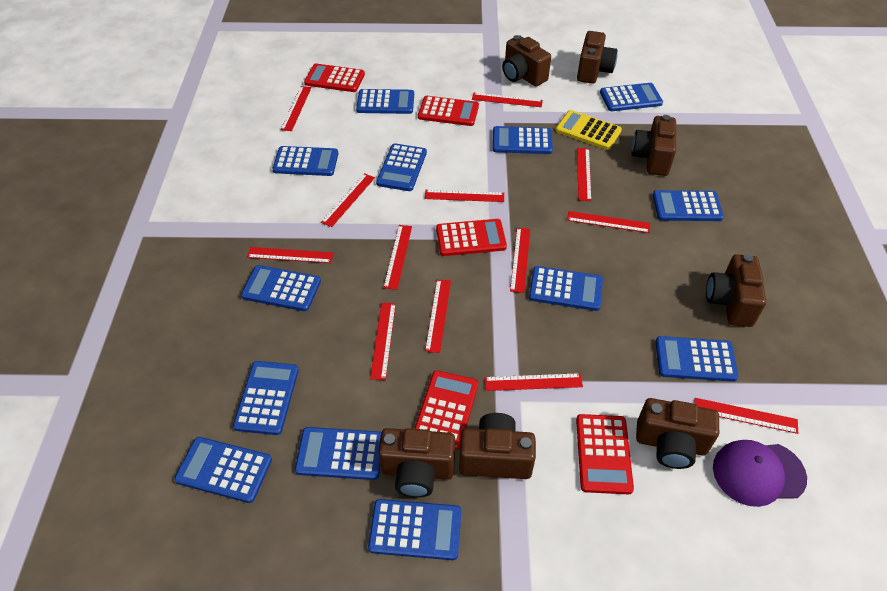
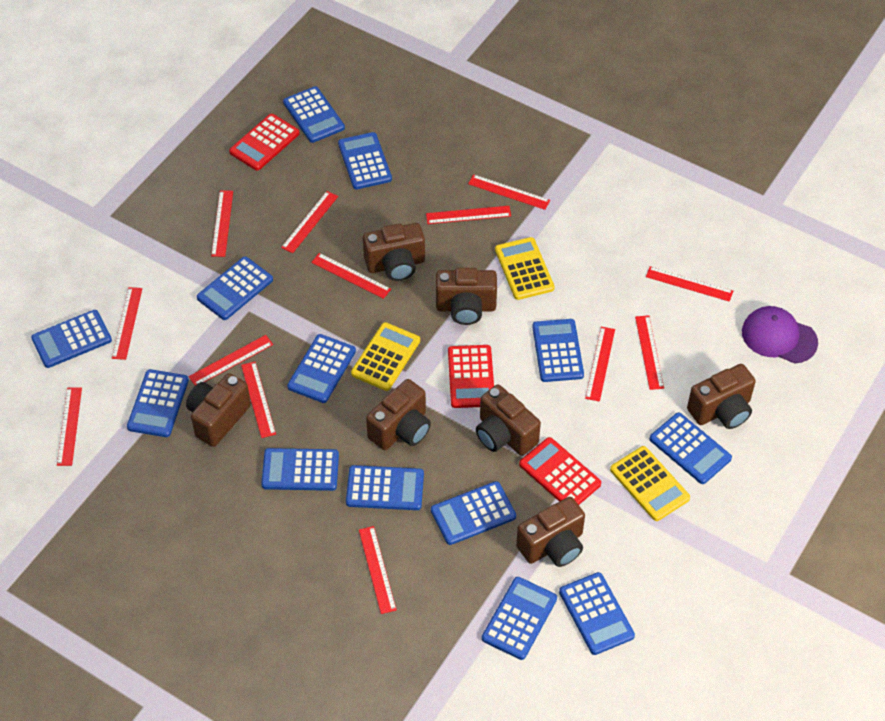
red calculator: 5 -> 3
yellow calculator: 1 -> 3

